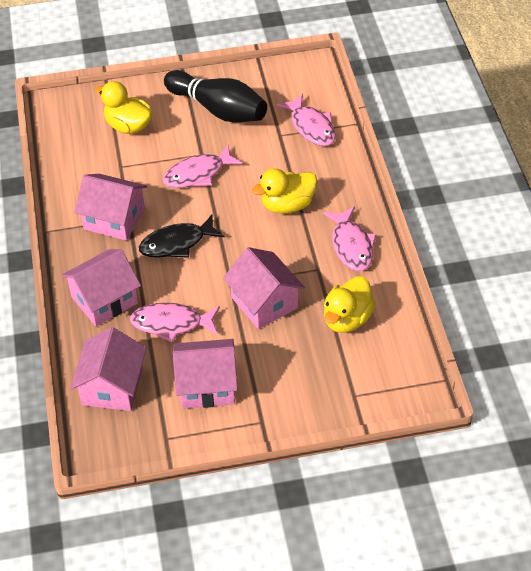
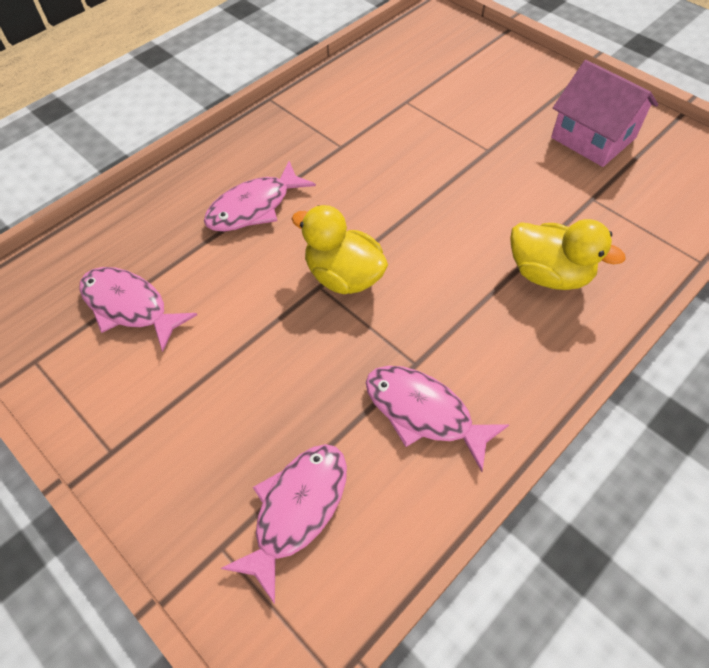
black bowling pin: 1 -> 0
black fish: 1 -> 0
pink house: 5 -> 1
yellow duck: 3 -> 2

